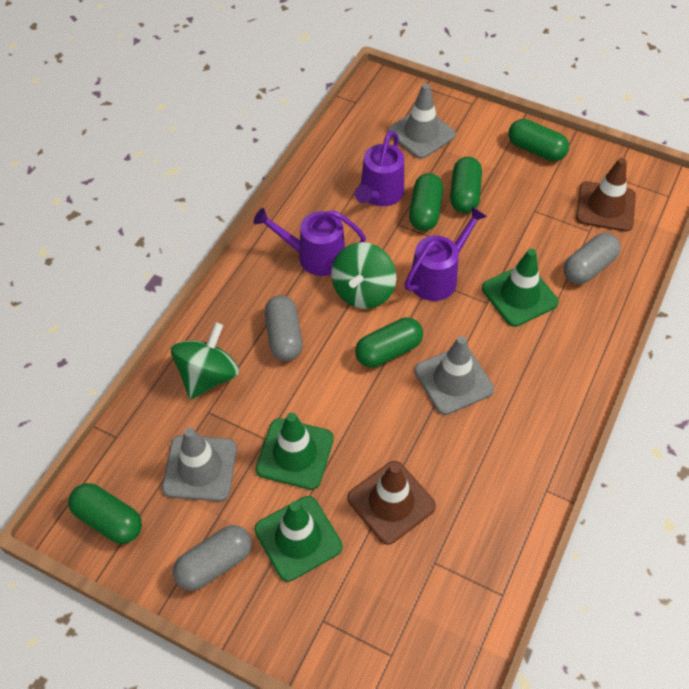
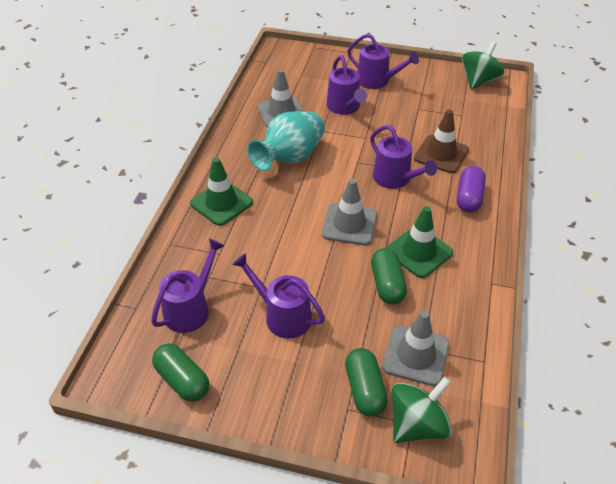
brown traffic cone: 2 -> 1
green capsule: 5 -> 3
green traffic cone: 3 -> 2
grey capsule: 3 -> 0
purple capsule: 0 -> 1
purple watering can: 3 -> 5
turquoise vase: 0 -> 1

